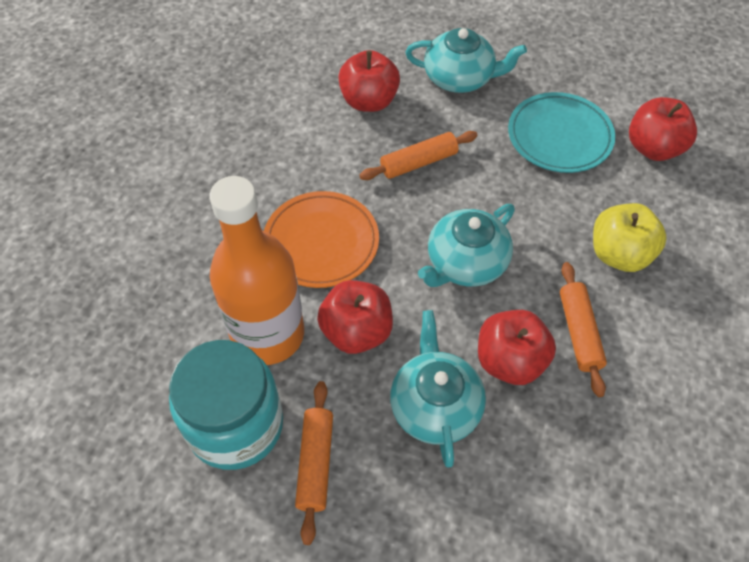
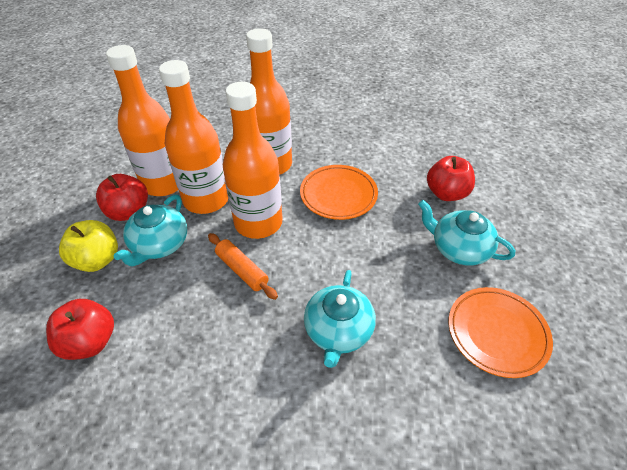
orange bottle: 1 -> 4
orange plate: 1 -> 2
orange rolling pin: 3 -> 1
red apple: 4 -> 3
turquoise jar: 1 -> 0
turquoise plate: 1 -> 0

